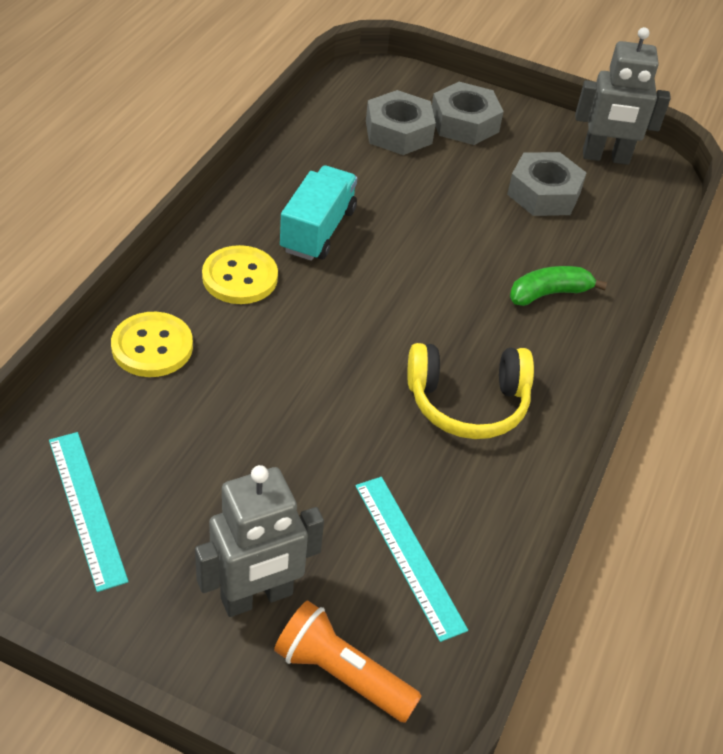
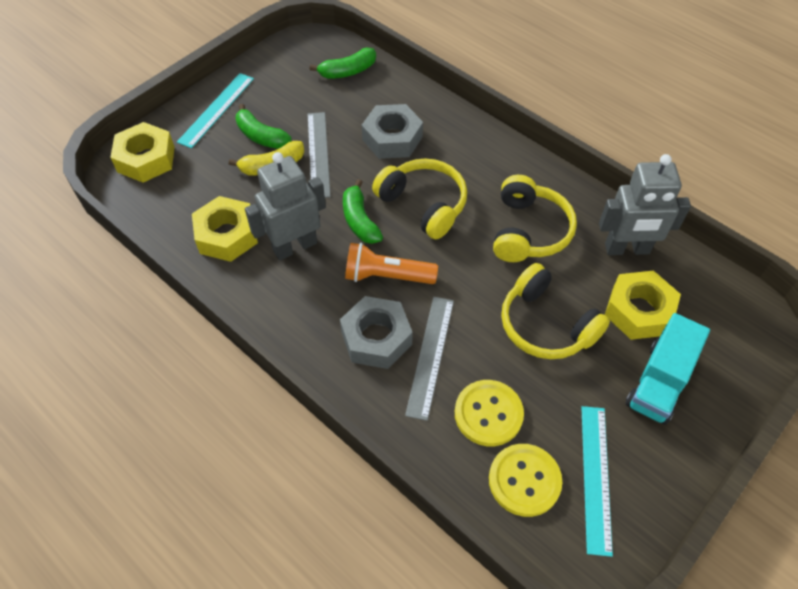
green banana: 1 -> 3
grey nut: 3 -> 2
grey ruler: 0 -> 2
yellow banana: 0 -> 1
yellow headphones: 1 -> 3
yellow nut: 0 -> 3

